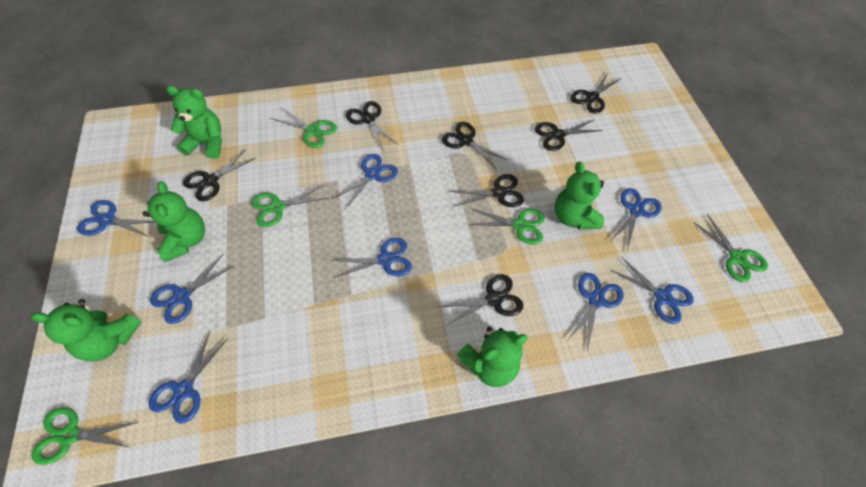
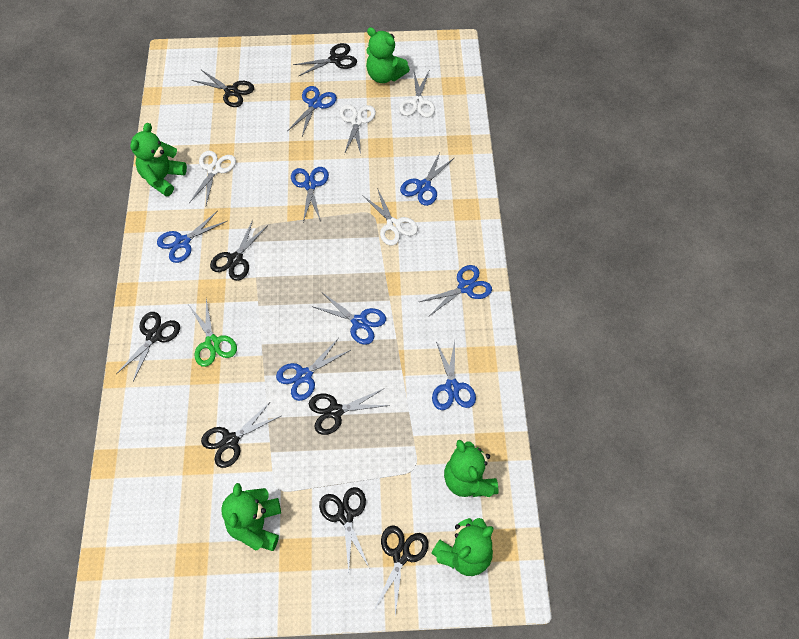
black scissors: 7 -> 8
green scissors: 5 -> 1
white scissors: 0 -> 4

